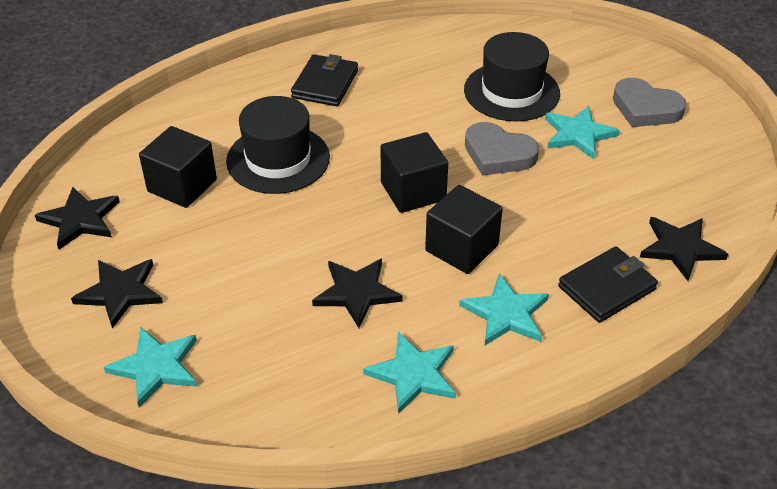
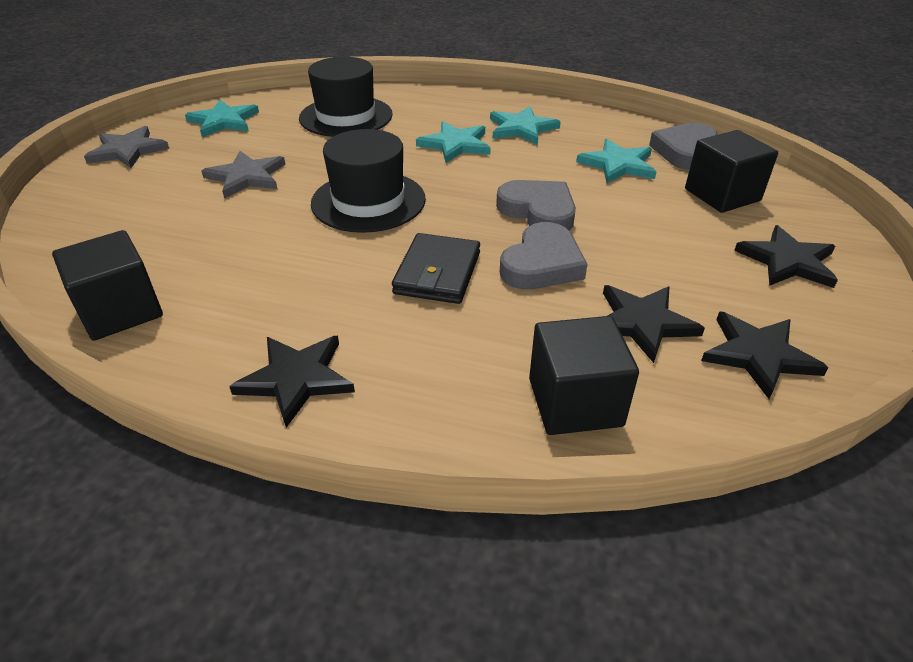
black wallet: 2 -> 1
grey heart: 2 -> 3
grey star: 0 -> 2

